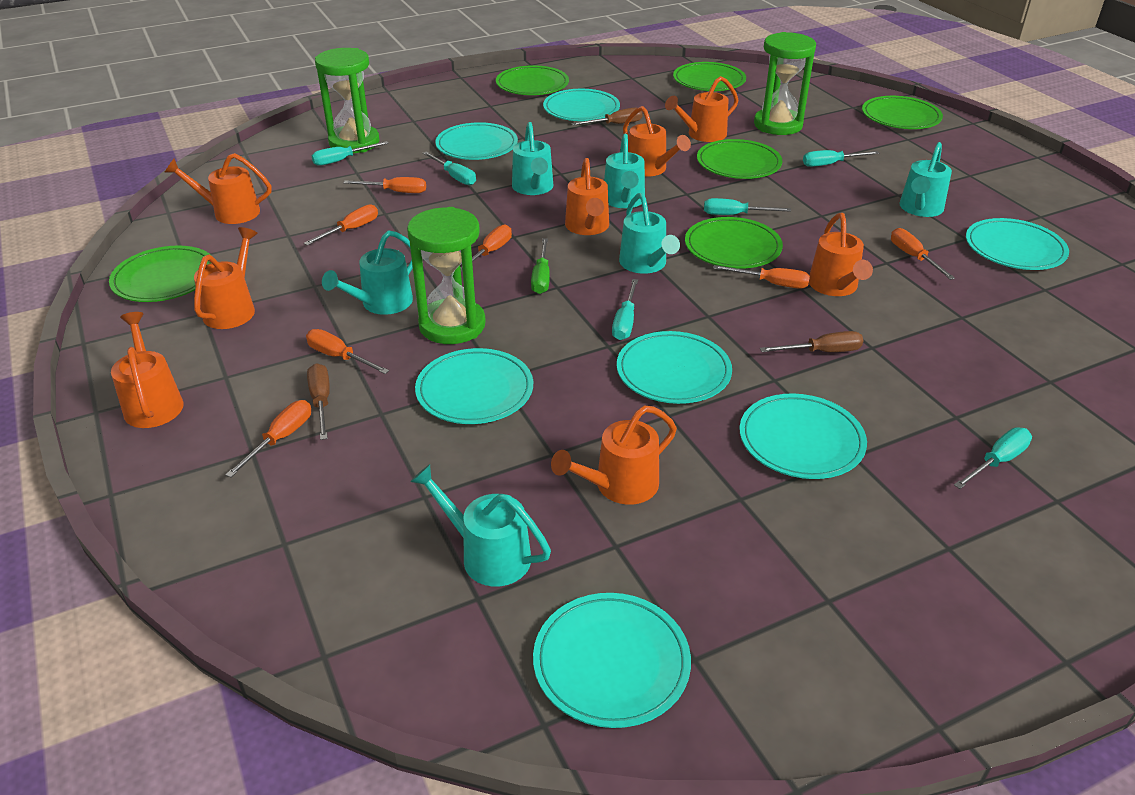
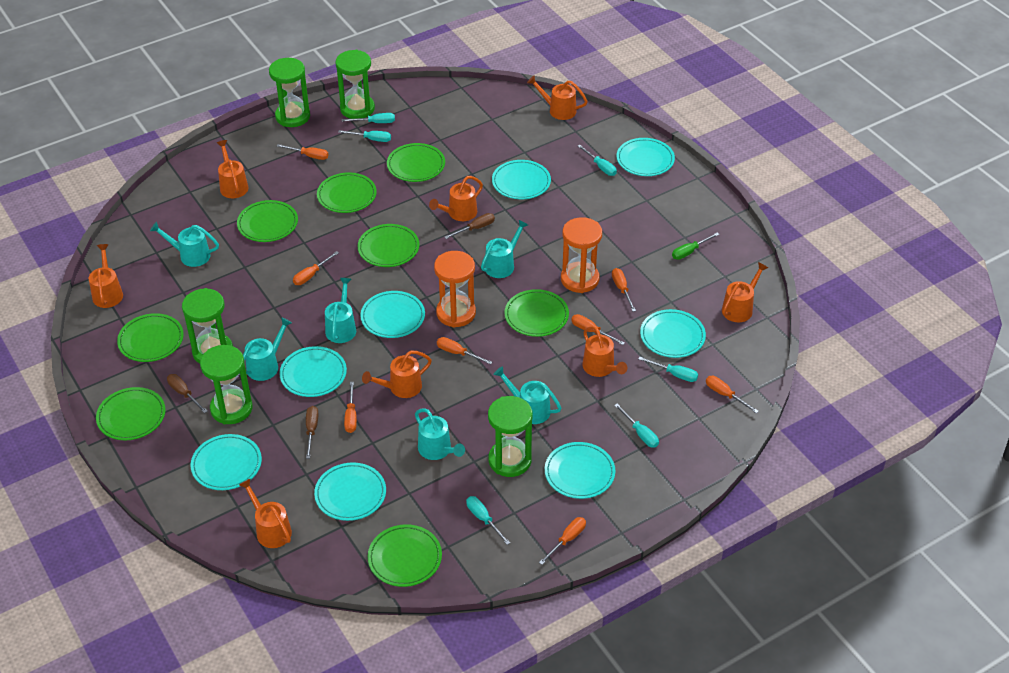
green hourglass: 3 -> 5
green plate: 6 -> 8
orange hourglass: 0 -> 2
orange screwdriver: 7 -> 8
turquoise plate: 7 -> 8

